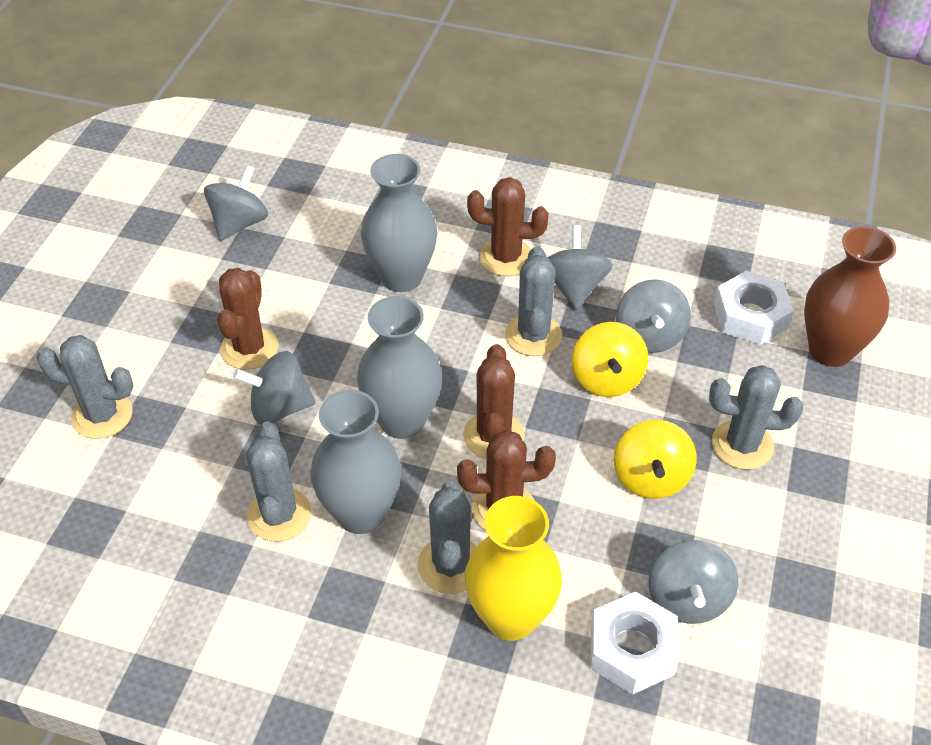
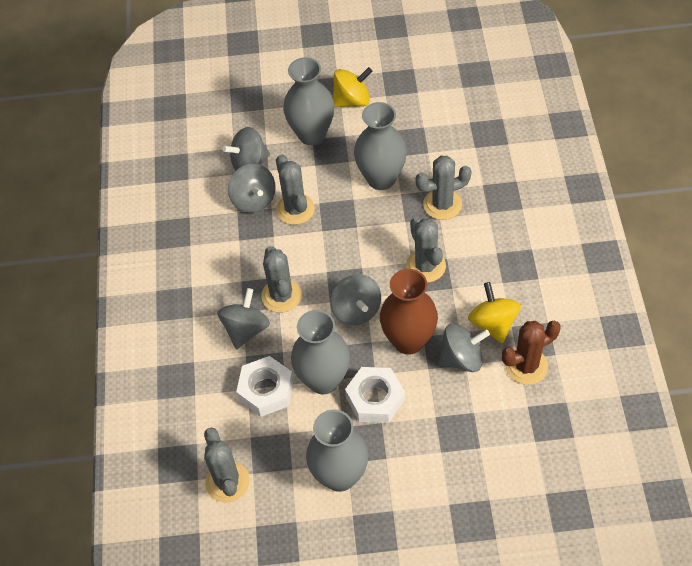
brown cactus: 4 -> 1
grey vase: 3 -> 4
yellow vase: 1 -> 0

